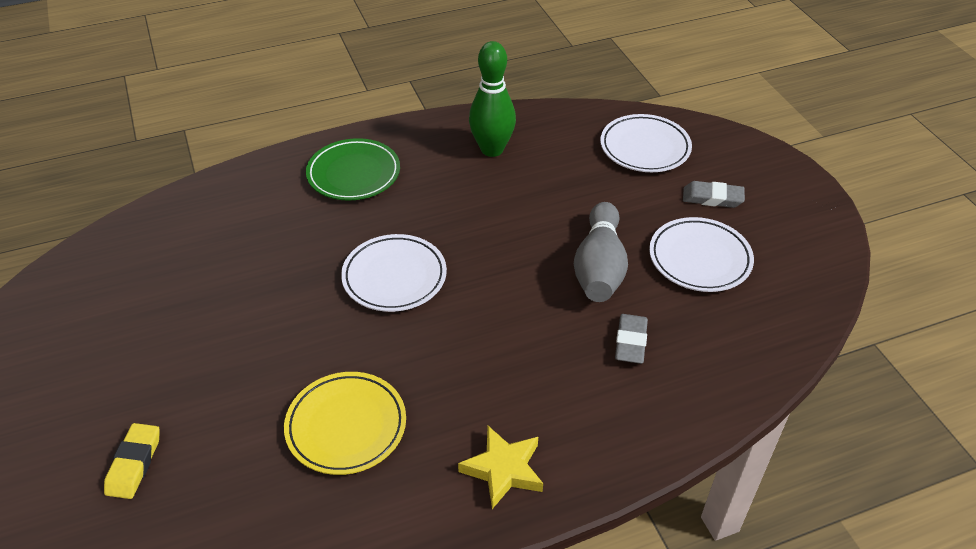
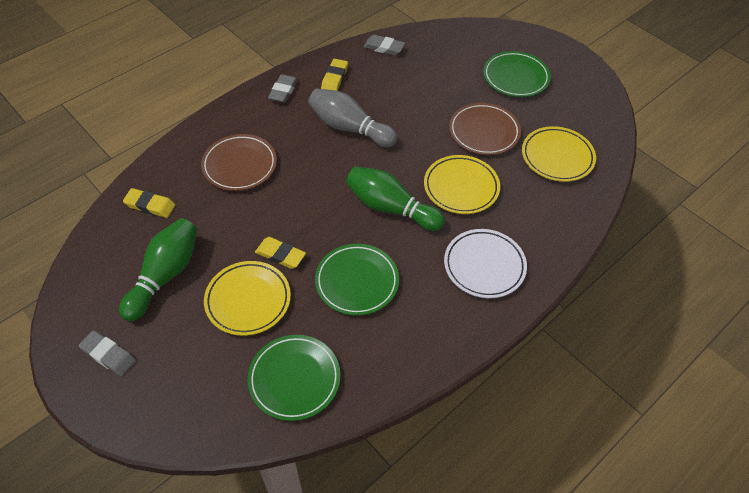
brown plate: 0 -> 2
green bowling pin: 1 -> 2
green plate: 1 -> 3
grey eraser: 2 -> 3
white plate: 3 -> 1
yellow eraser: 1 -> 3
yellow plate: 1 -> 3
yellow star: 1 -> 0

